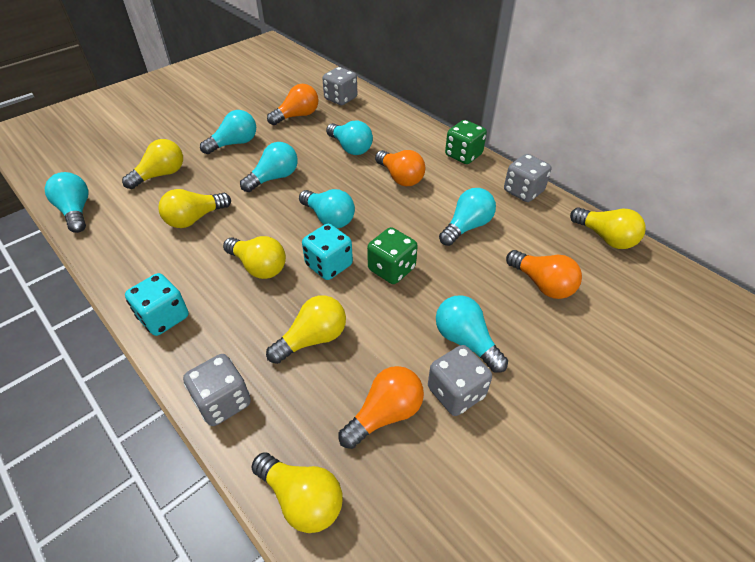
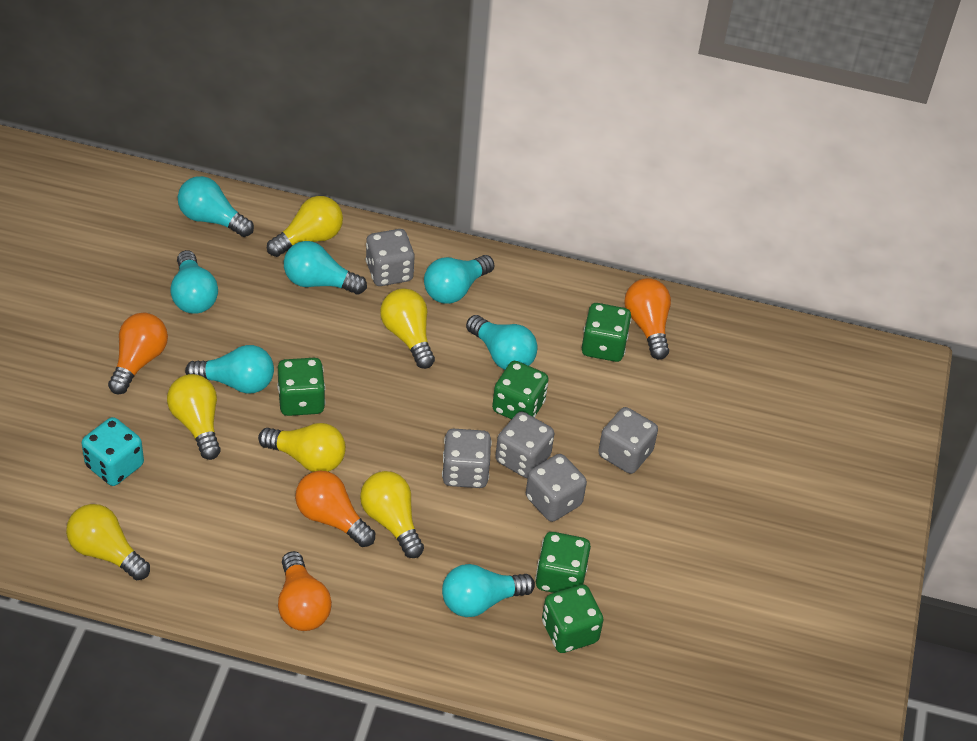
green dice: 2 -> 5
grey dice: 4 -> 5
turquoise dice: 2 -> 1

